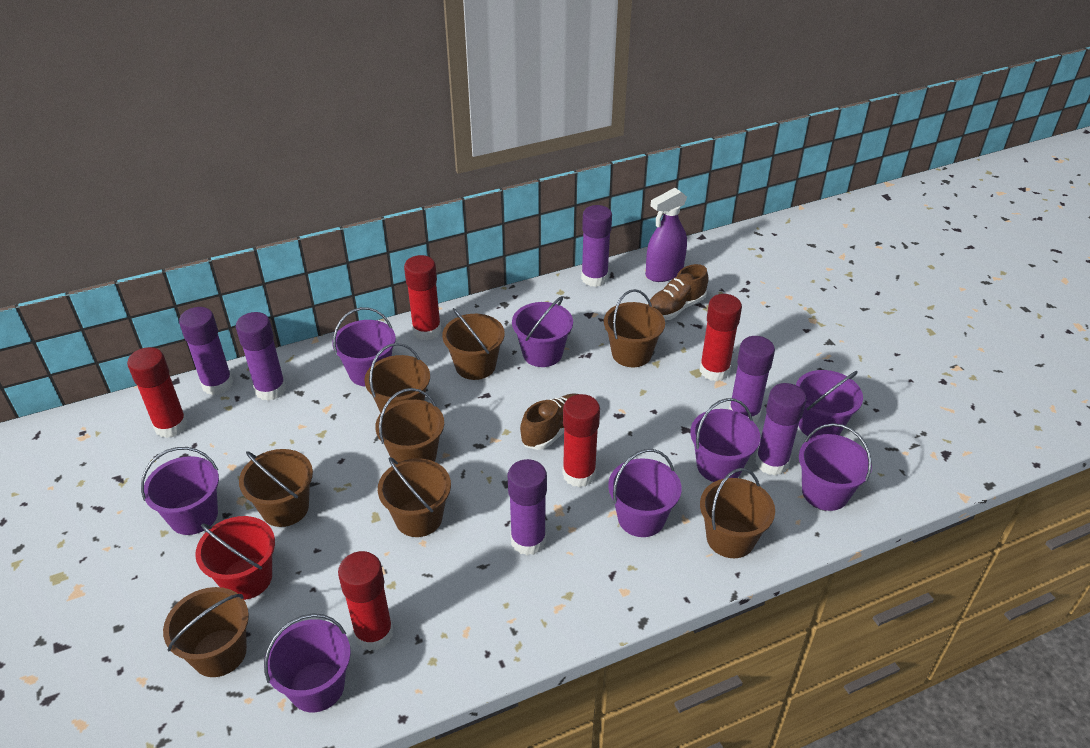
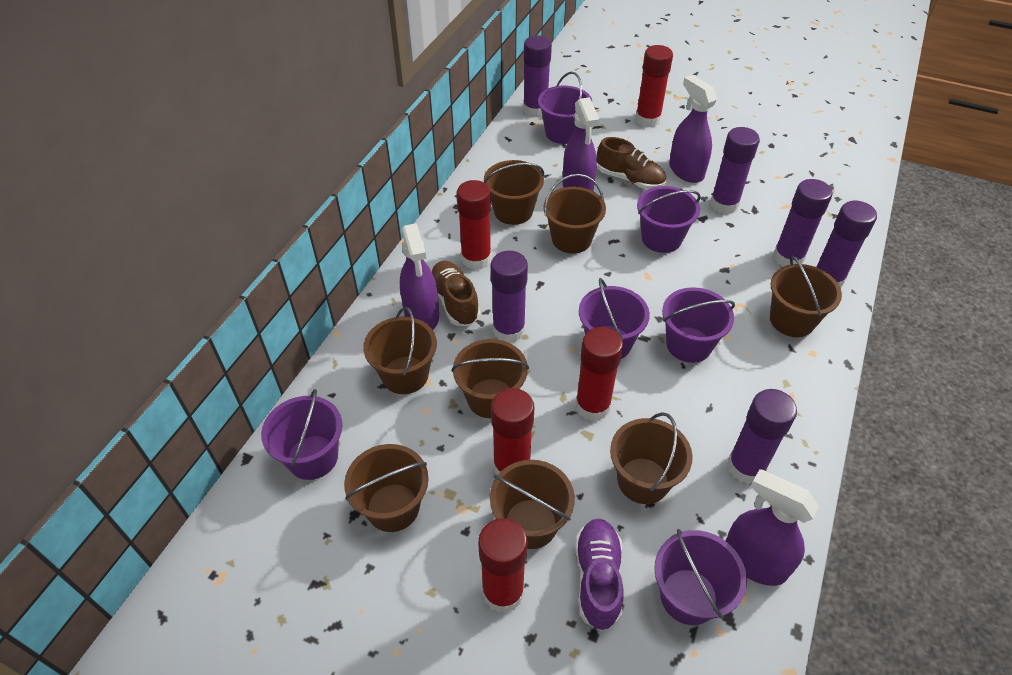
purple bucket: 8 -> 6
purple shoe: 0 -> 1
purple spray bottle: 1 -> 4
red bucket: 1 -> 0

